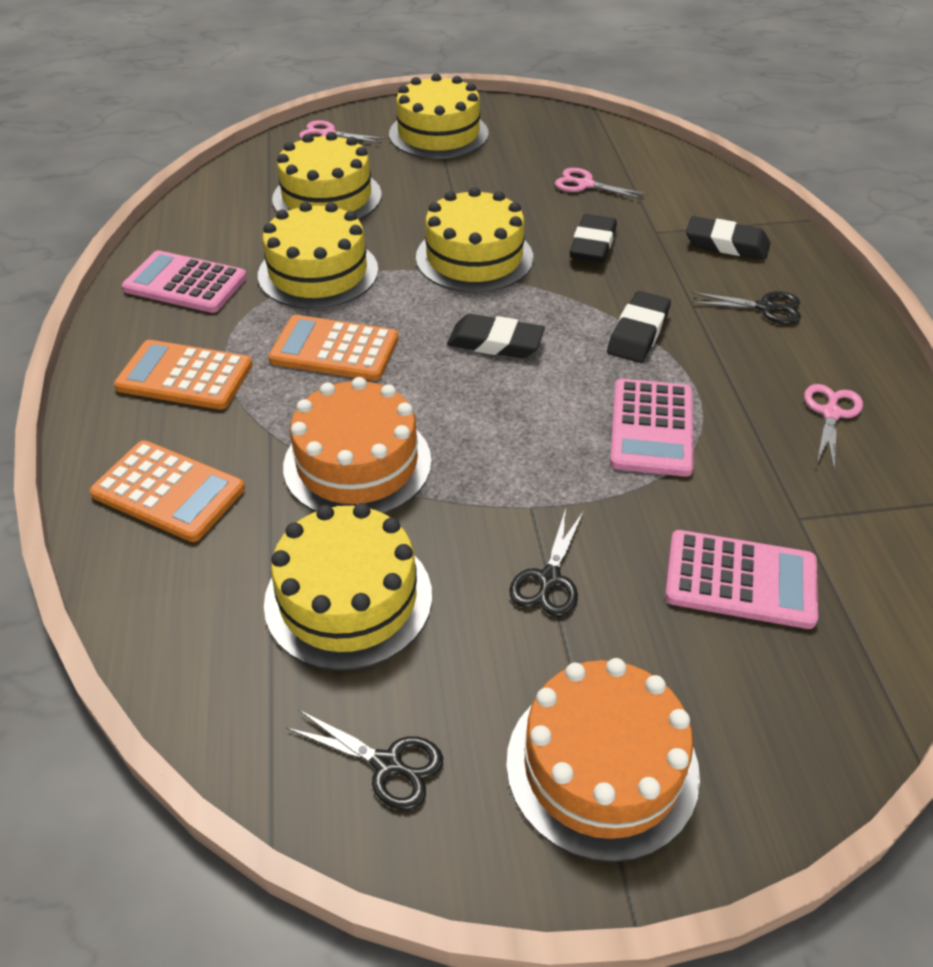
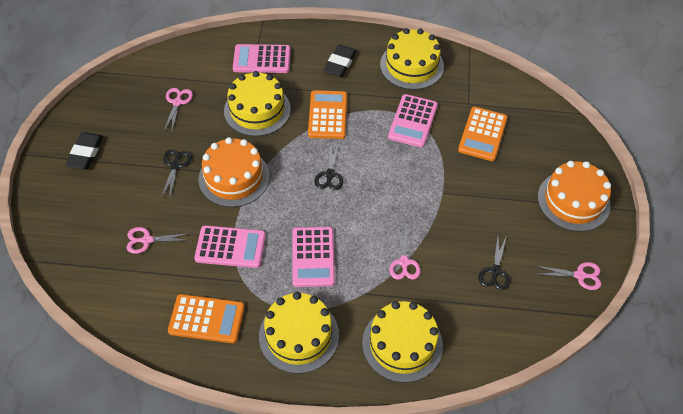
black eraser: 4 -> 2
pink calculator: 3 -> 4
pink scissors: 3 -> 4
yellow cake: 5 -> 4

